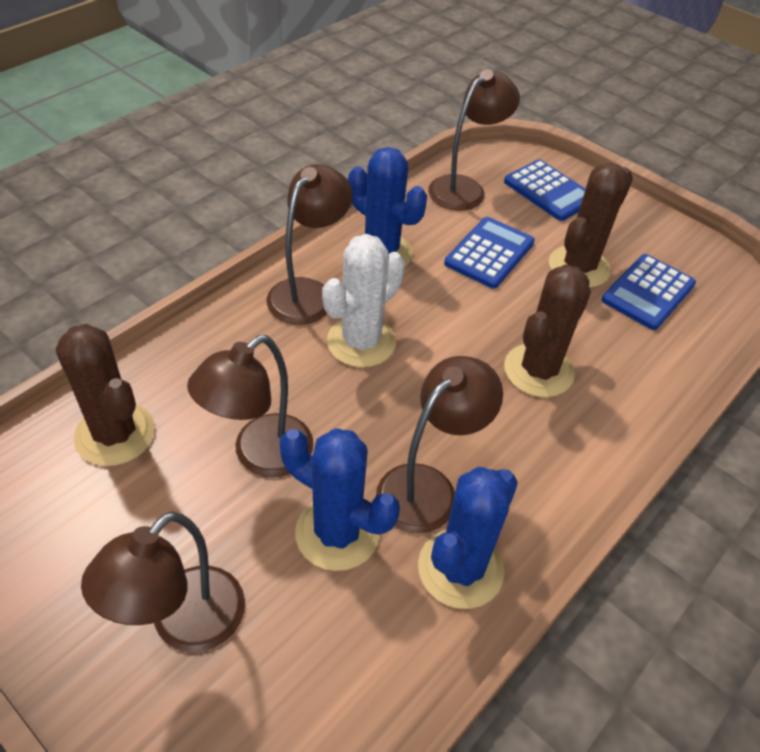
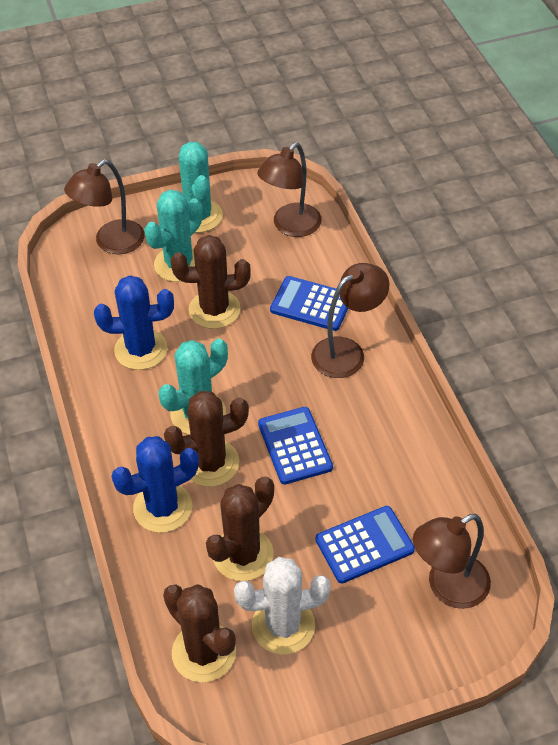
blue cactus: 3 -> 2
brown cactus: 3 -> 4
brown lamp: 5 -> 4
turquoise cactus: 0 -> 3

